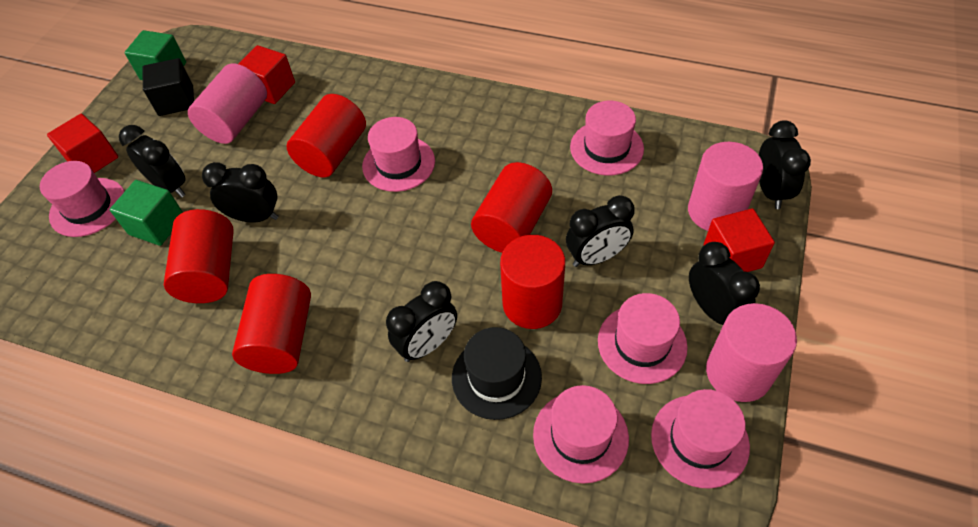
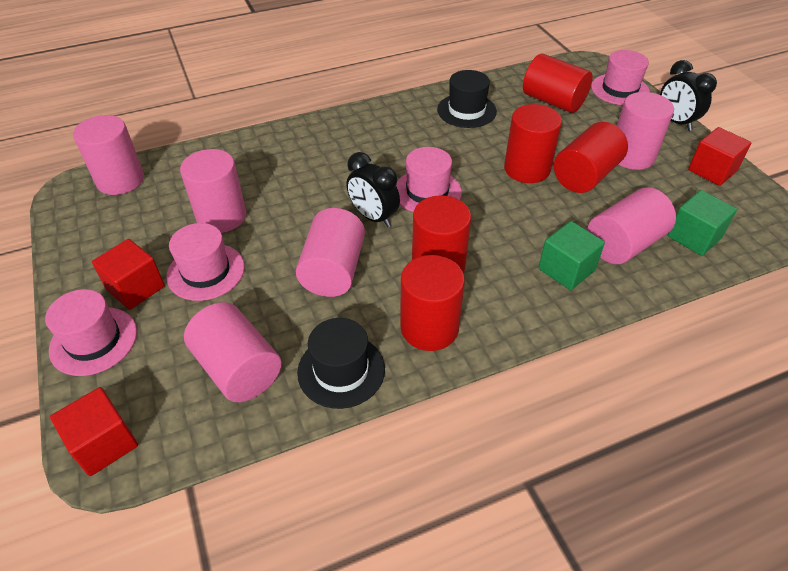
black clock: 6 -> 2
black cube: 1 -> 0
black hat: 1 -> 2
pink cylinder: 3 -> 6
pink hat: 6 -> 4

